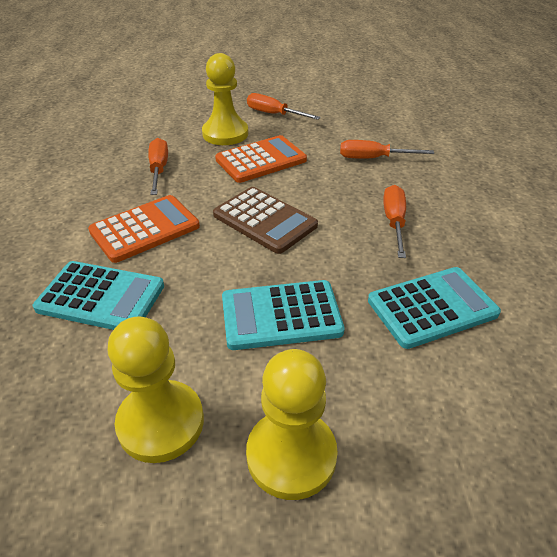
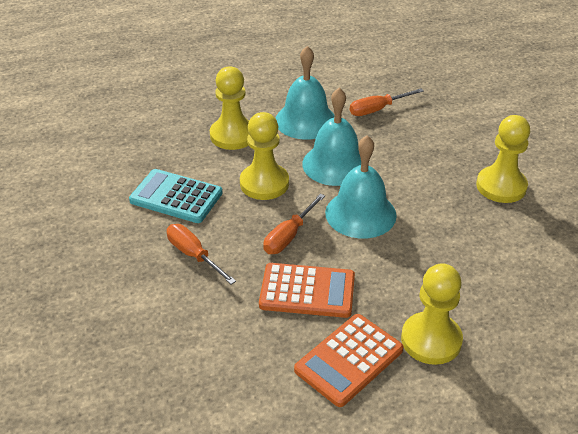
brown calculator: 1 -> 0
orange screwdriver: 4 -> 3
turquoise bell: 0 -> 3
turquoise calculator: 3 -> 1
yellow pawn: 3 -> 4

